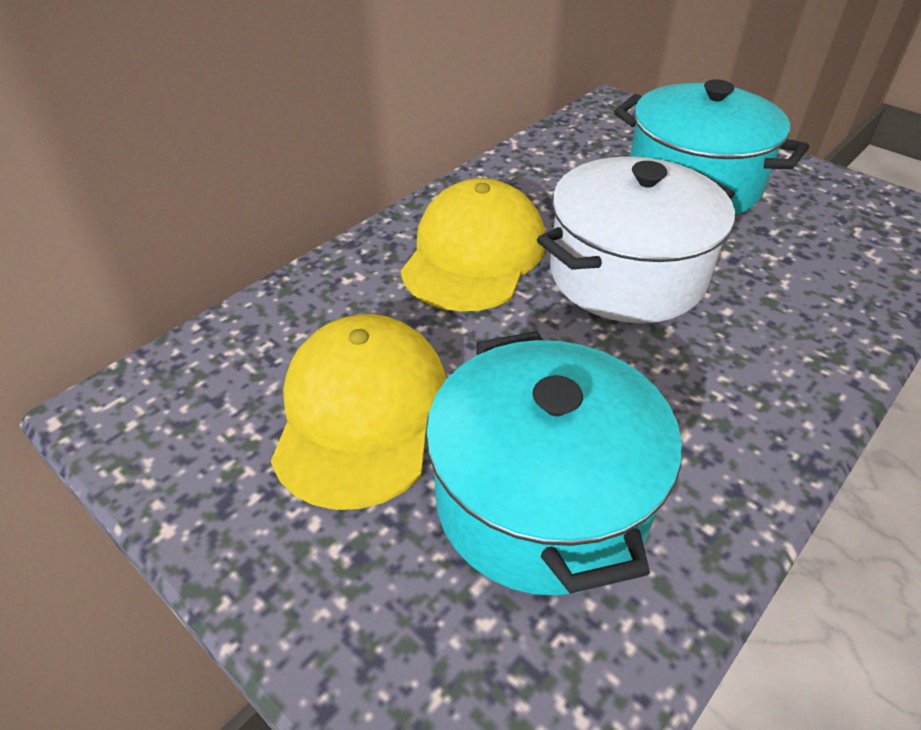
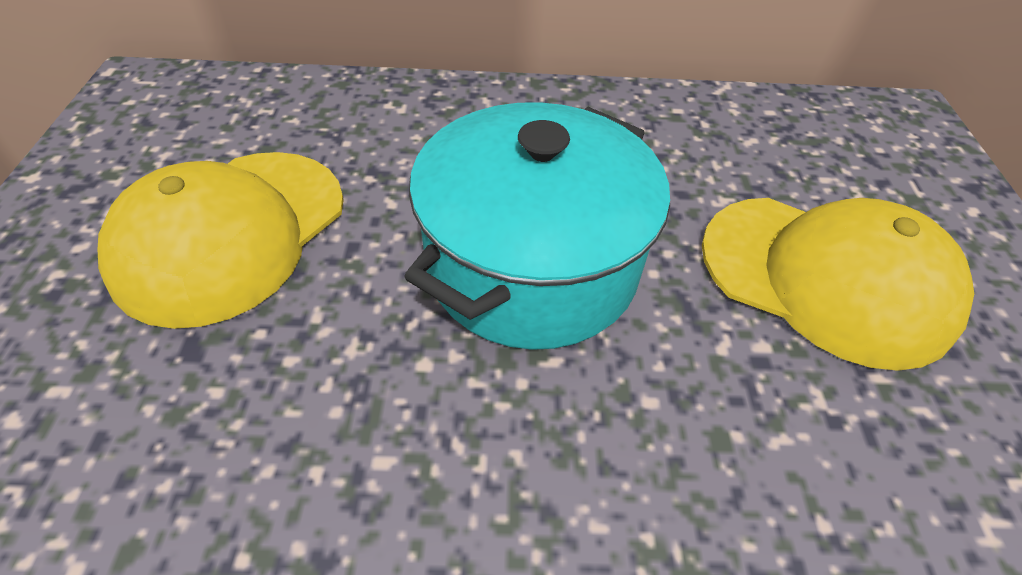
turquoise pot: 2 -> 1
white pot: 1 -> 0

